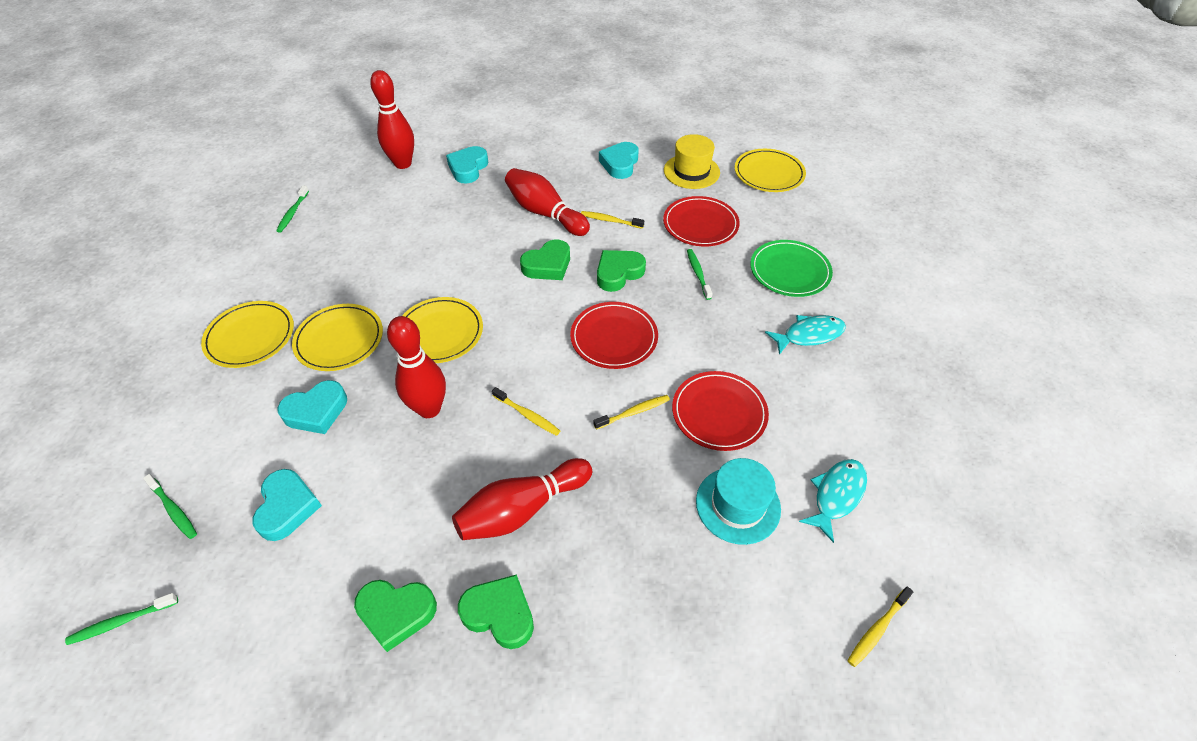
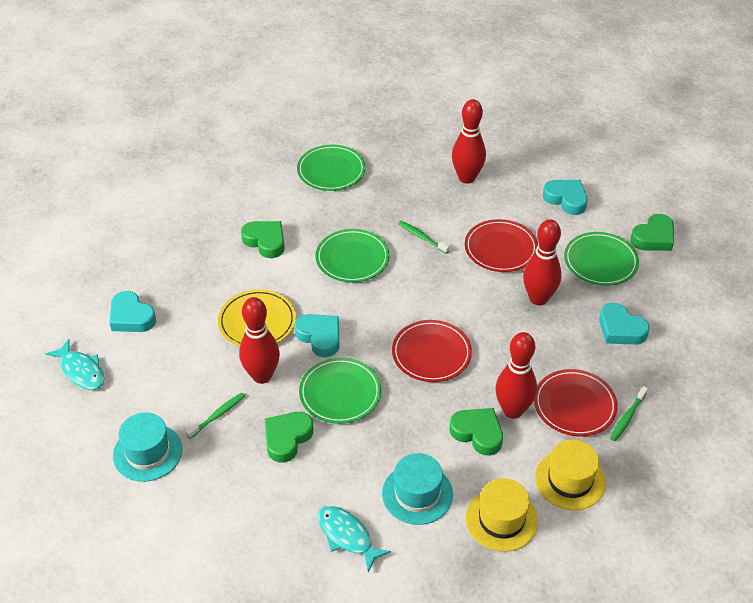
green plate: 1 -> 4
green toothbrush: 4 -> 3
turquoise hat: 1 -> 2
yellow hat: 1 -> 2
yellow plate: 4 -> 1
yellow toothbrush: 4 -> 0

